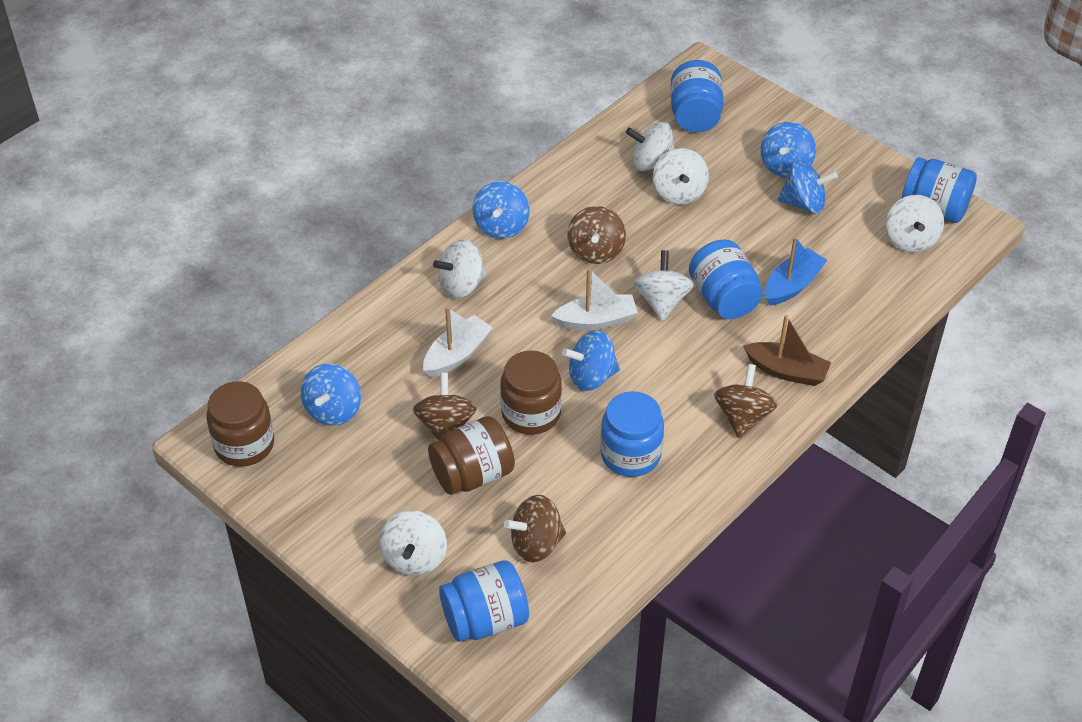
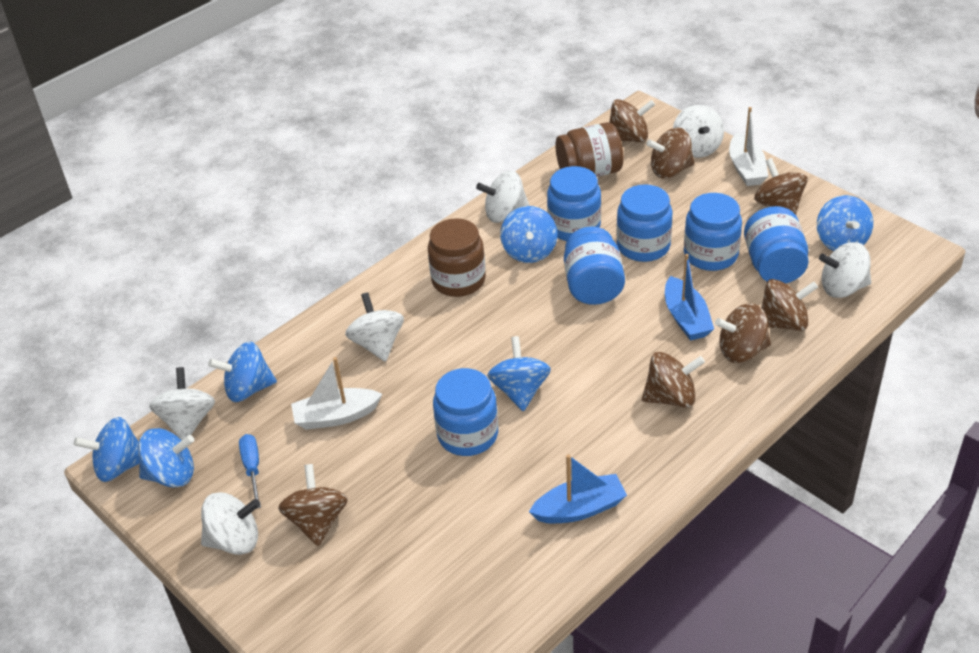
blue boat: 1 -> 2
blue jar: 5 -> 6
blue screwdriver: 0 -> 1
blue spinning top: 5 -> 6
brown boat: 1 -> 0
brown jar: 3 -> 2
brown spinning top: 4 -> 7

